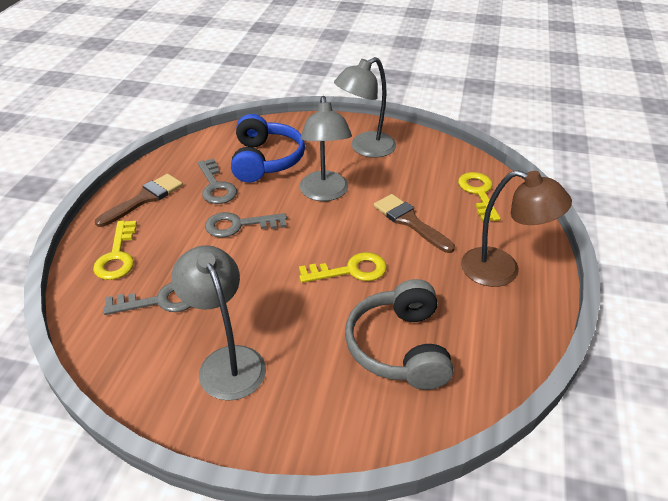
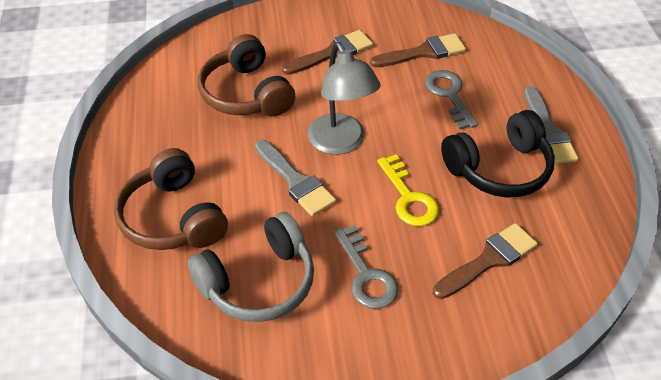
black headphones: 0 -> 1
blue headphones: 1 -> 0
brown brush: 2 -> 3
brown headphones: 0 -> 2
brown lamp: 1 -> 0
grey brush: 0 -> 2
grey key: 3 -> 2
grey lamp: 3 -> 1
yellow key: 3 -> 1

